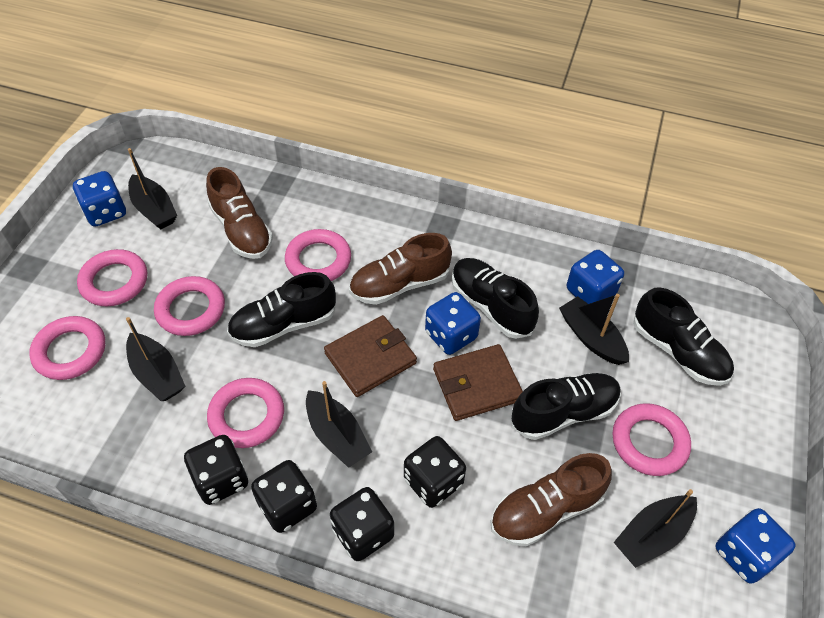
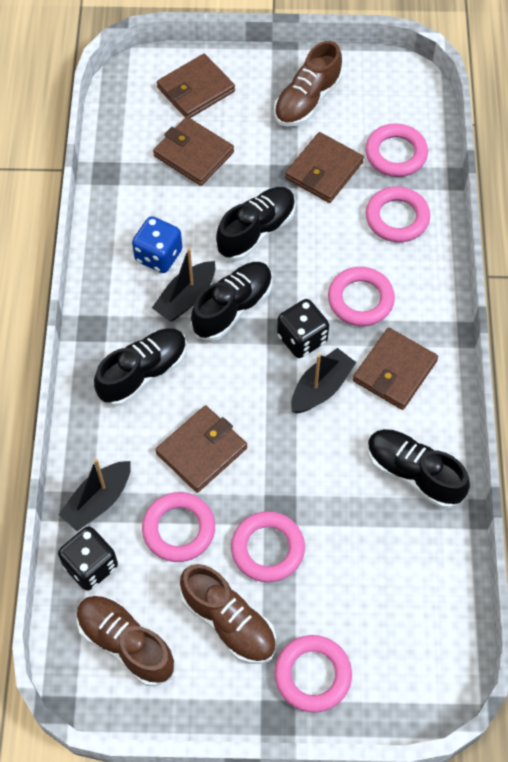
black boat: 5 -> 3
black dice: 4 -> 2
blue dice: 4 -> 1
brown wallet: 2 -> 5

